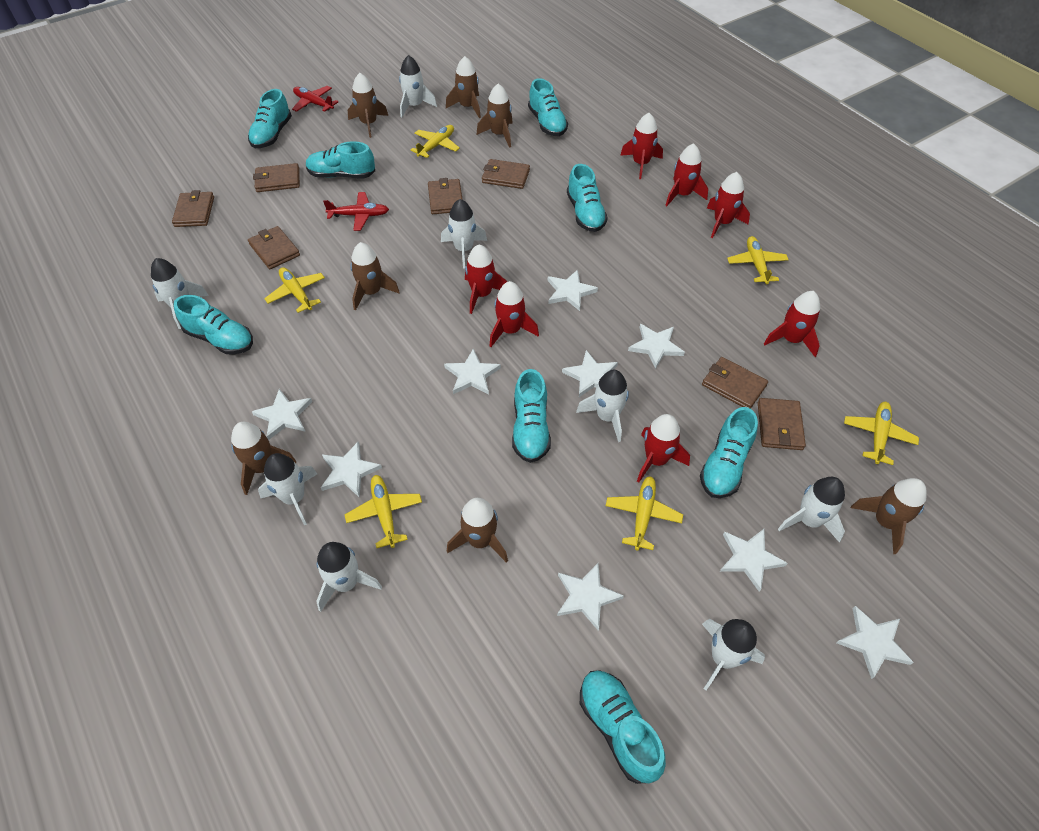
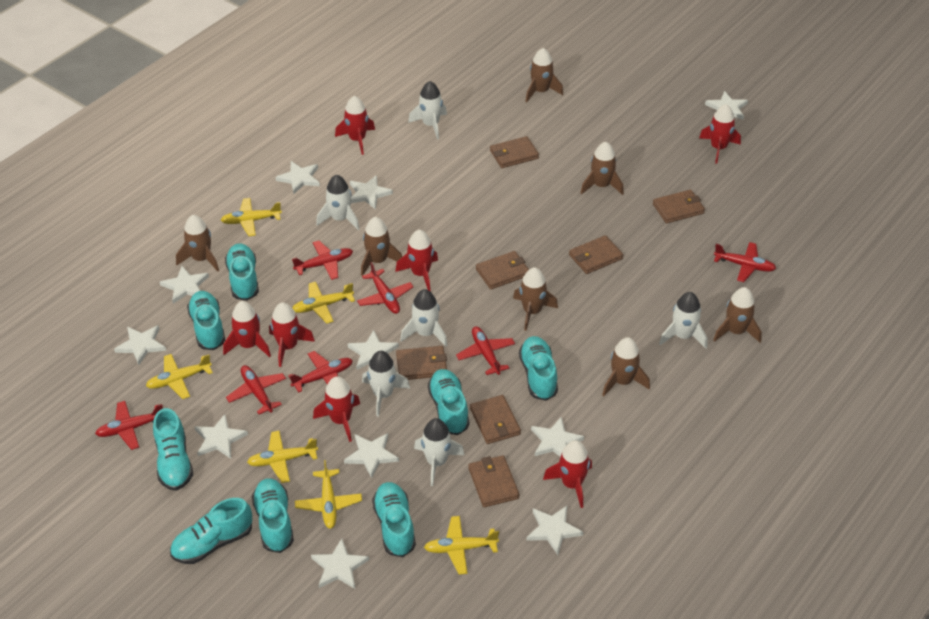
red plane: 2 -> 7
white rocket: 8 -> 6
white star: 9 -> 11

